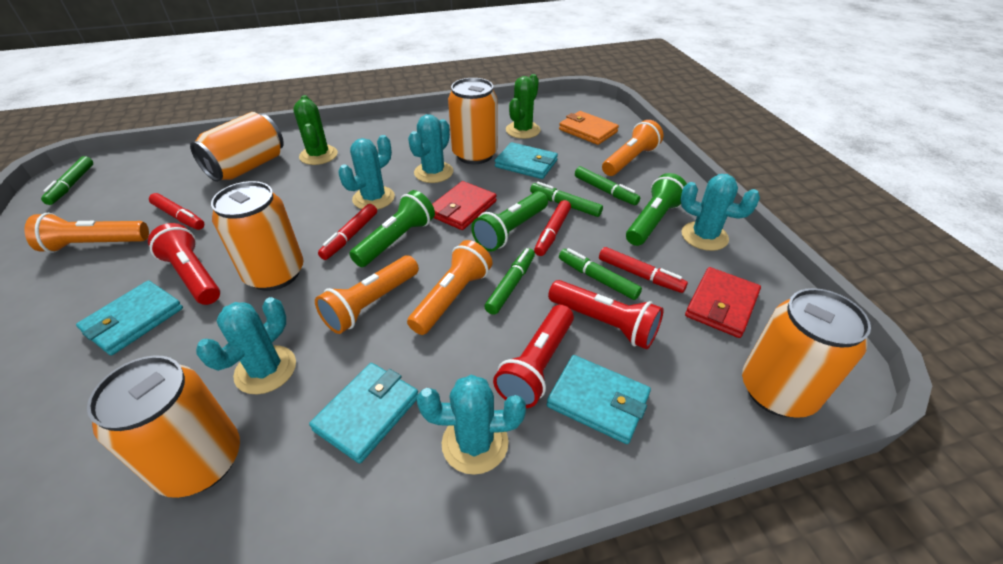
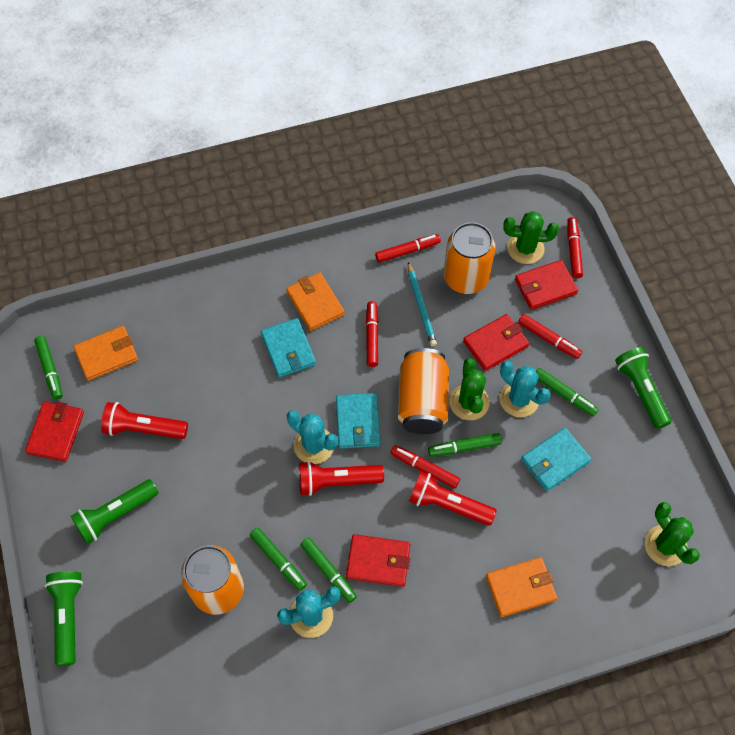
green cactus: 2 -> 3
orange can: 5 -> 3
orange flashlight: 4 -> 0
orange wallet: 1 -> 3
red marker: 4 -> 5
red wallet: 2 -> 4
turquoise cactus: 5 -> 3
turquoise pencil: 0 -> 1
turquoise wallet: 4 -> 3

